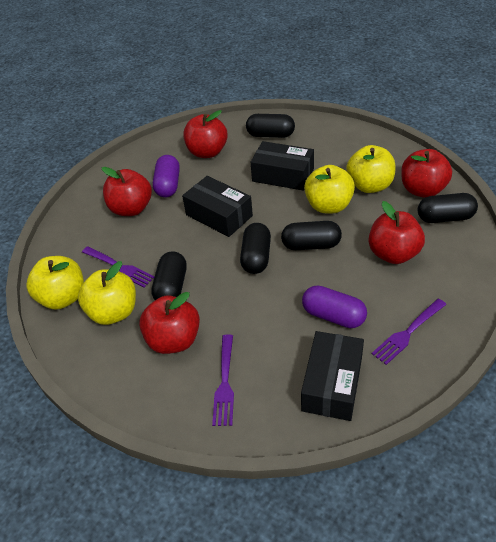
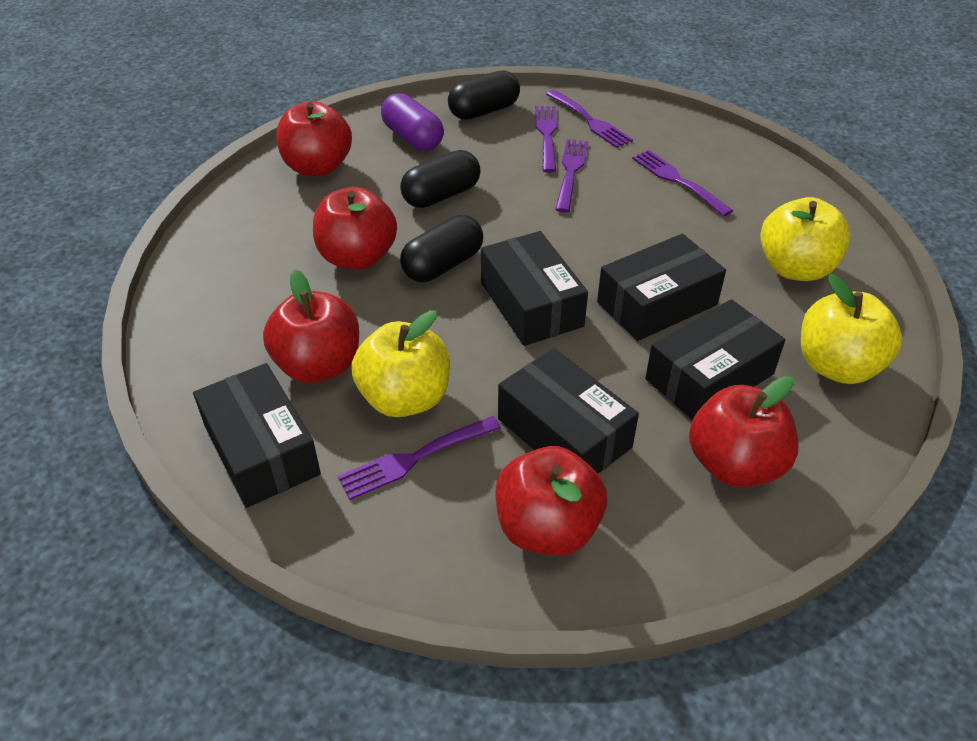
black box: 3 -> 5
black capsule: 5 -> 3
purple capsule: 2 -> 1
purple fork: 3 -> 5
yellow apple: 4 -> 3

